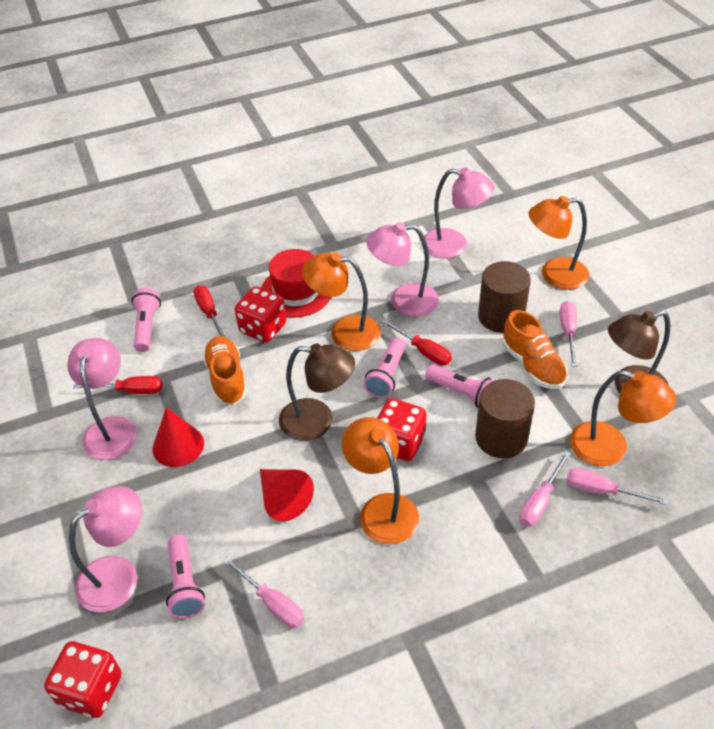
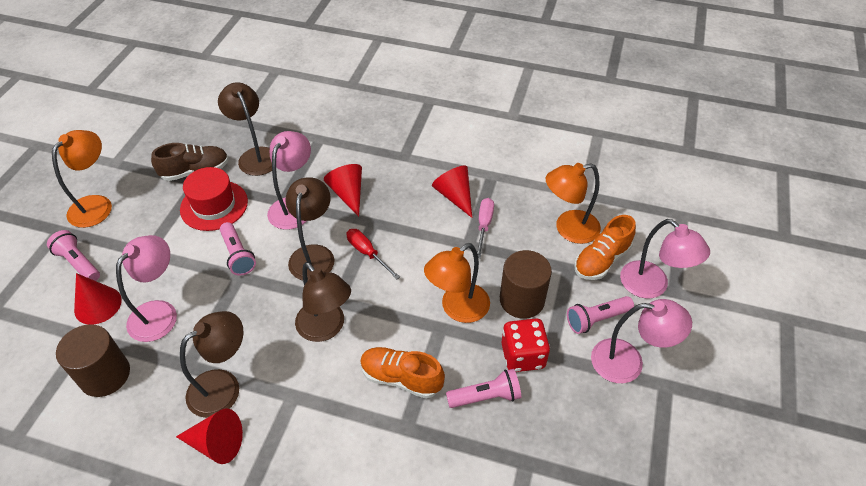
brown lamp: 2 -> 4
brown shoe: 0 -> 1
orange lamp: 4 -> 3
pink screwdriver: 4 -> 1
red cone: 2 -> 4
red dice: 3 -> 1
red screwdriver: 3 -> 1

